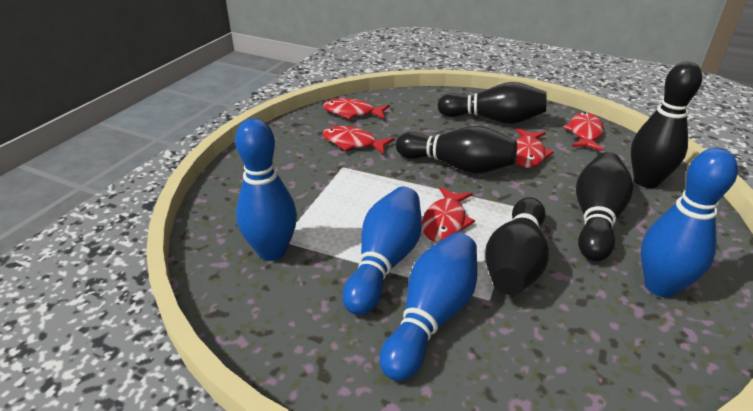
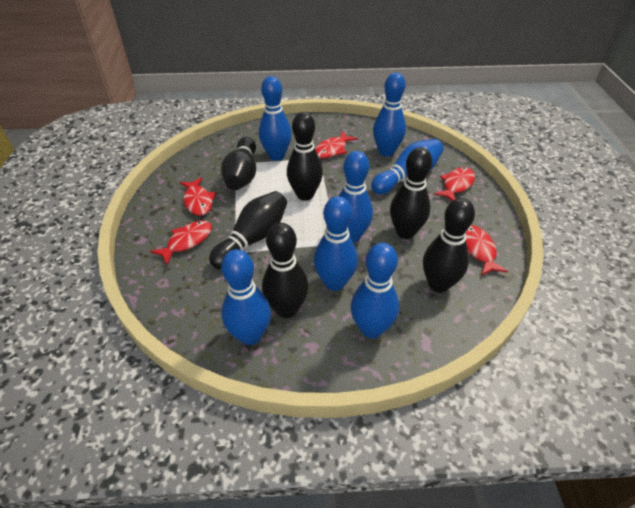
black bowling pin: 5 -> 6
blue bowling pin: 4 -> 7

